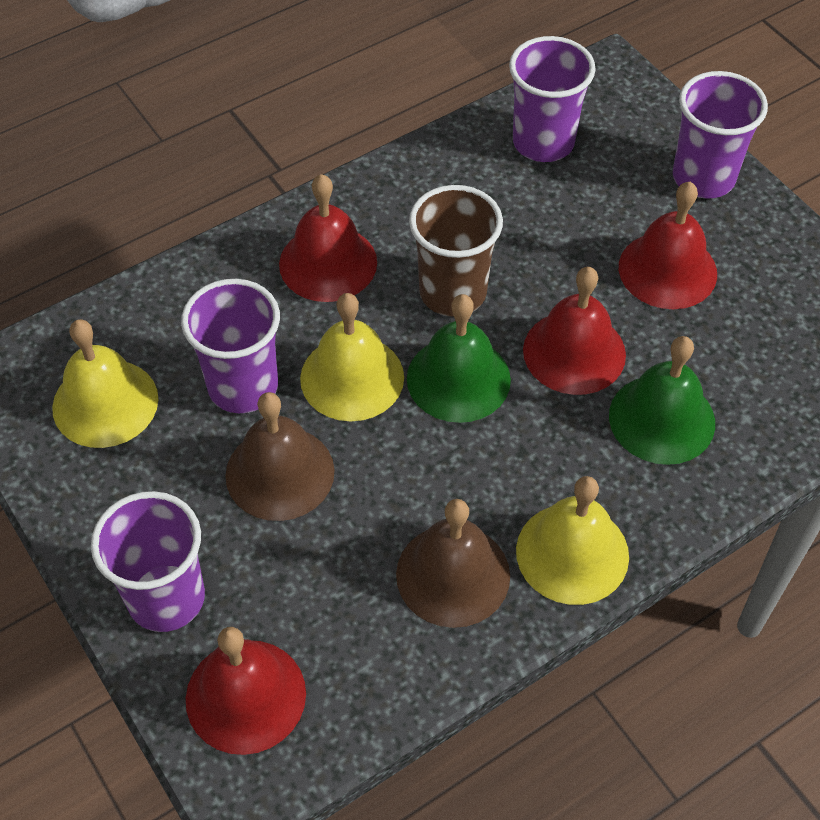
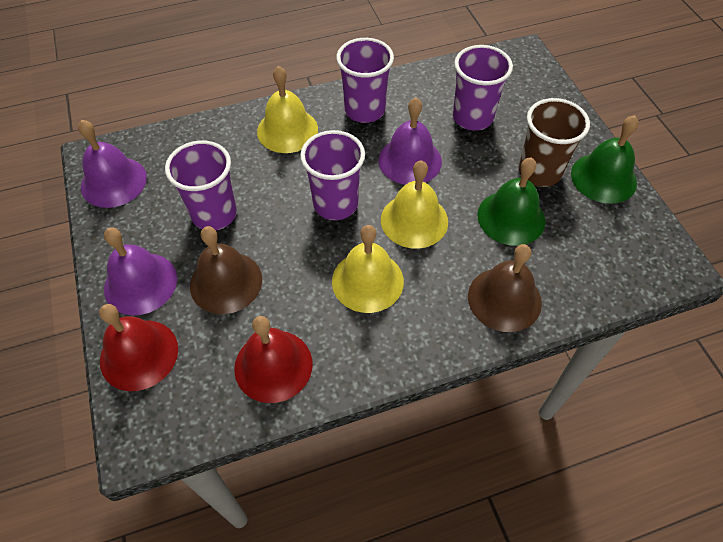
purple bell: 0 -> 3
red bell: 4 -> 2

